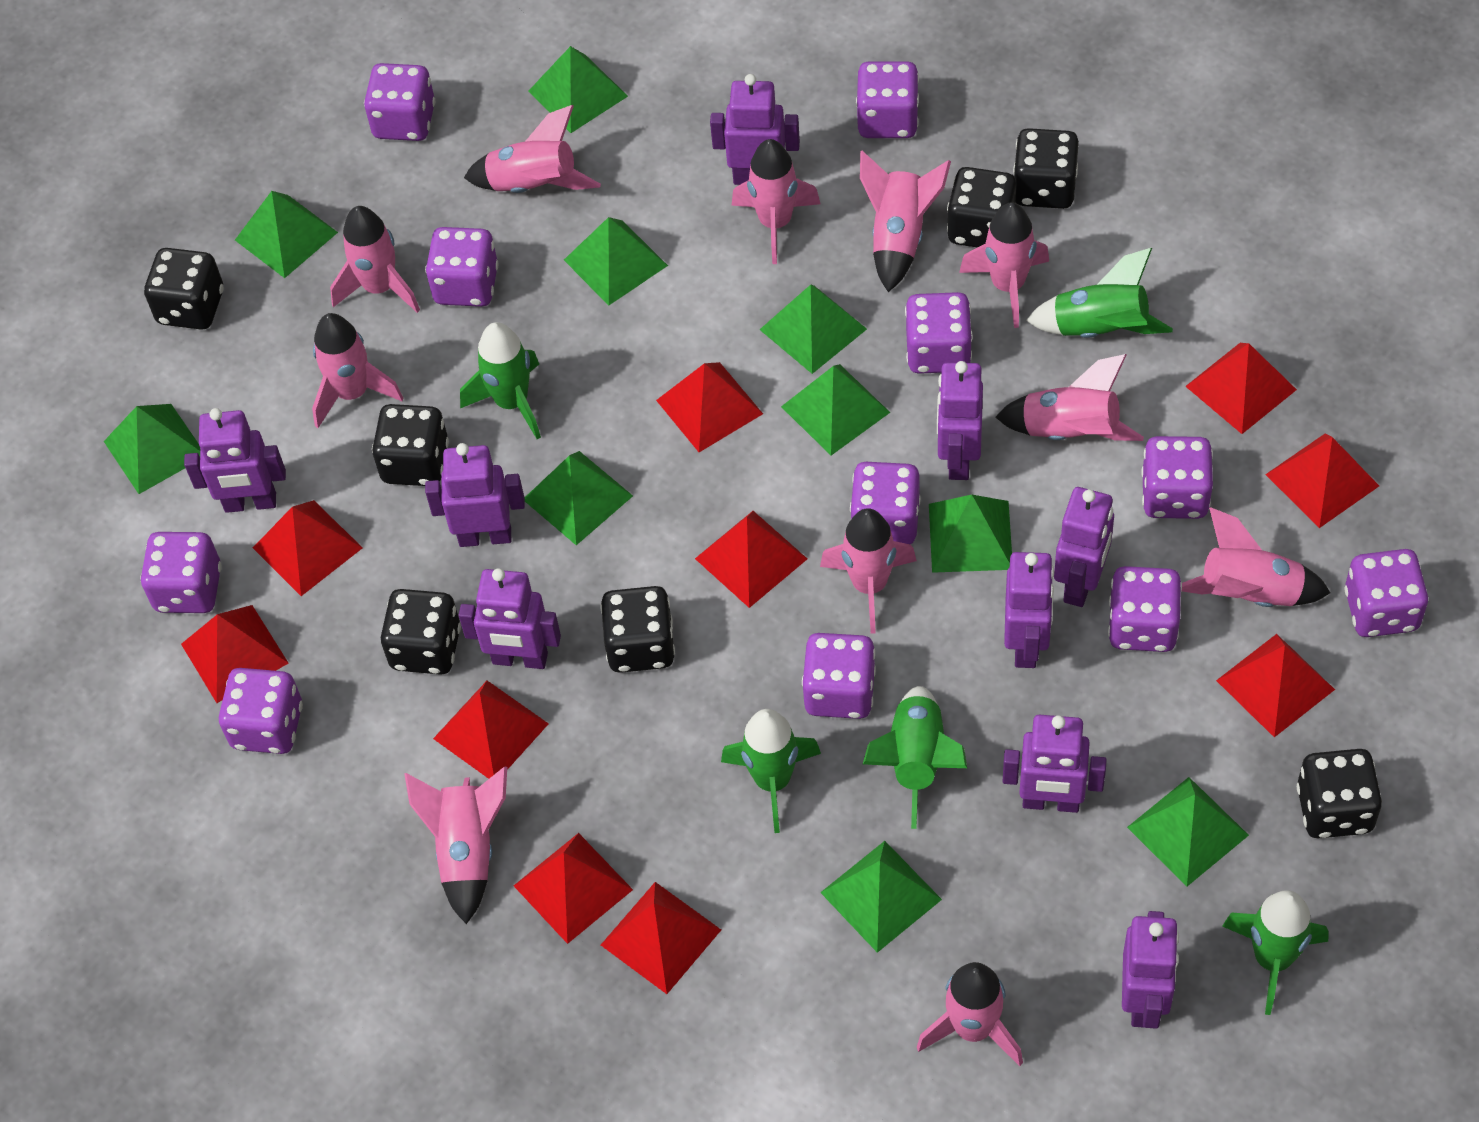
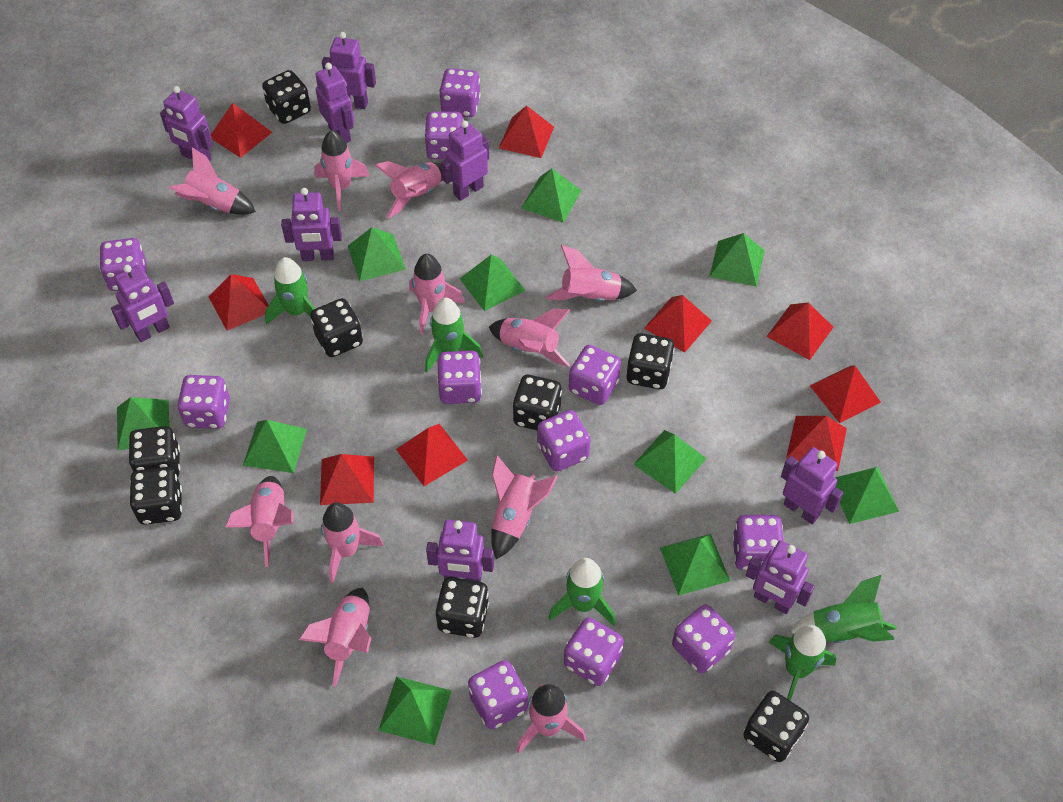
black dice: 7 -> 8
red pyramid: 10 -> 9

